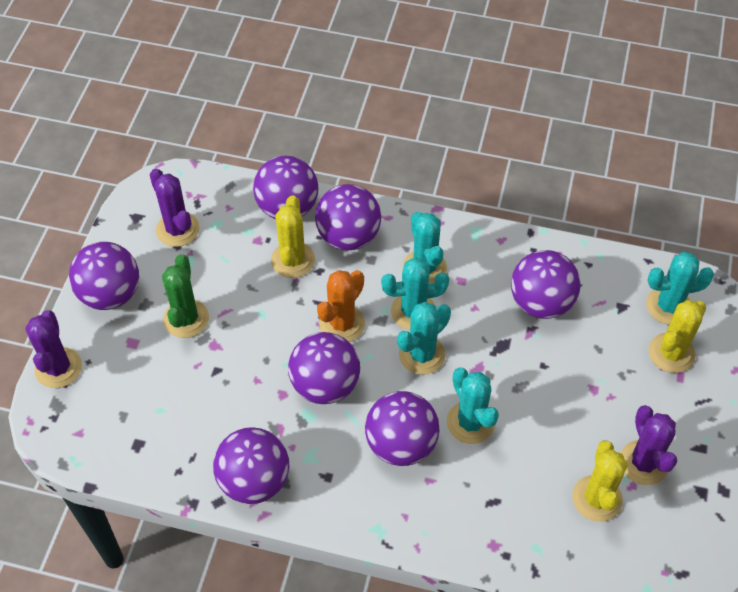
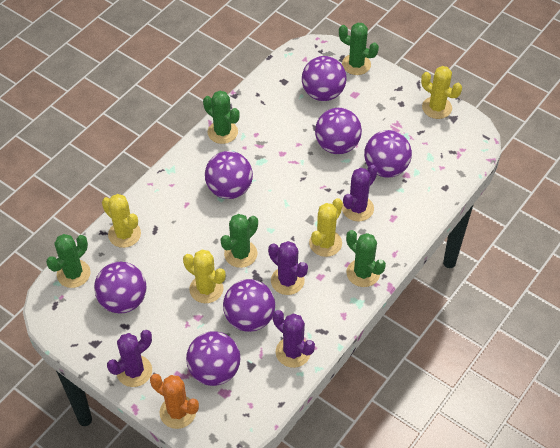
green cactus: 1 -> 5
purple cactus: 3 -> 4
turquoise cactus: 5 -> 0
yellow cactus: 3 -> 4

